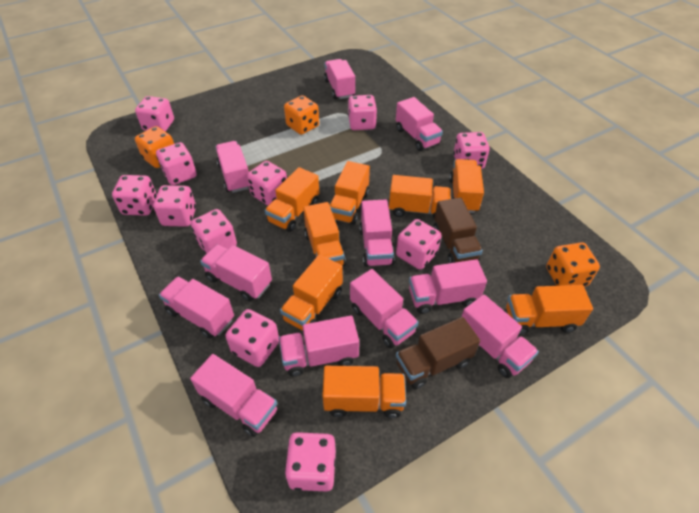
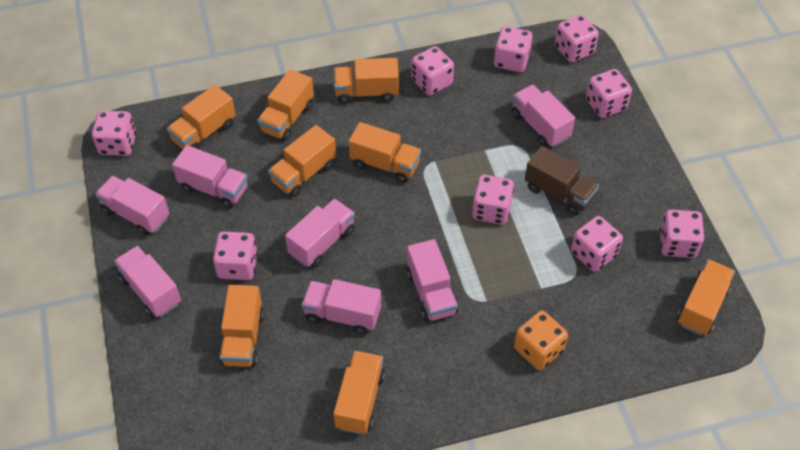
brown truck: 2 -> 1
orange dice: 3 -> 1
pink dice: 11 -> 9
pink truck: 11 -> 7

